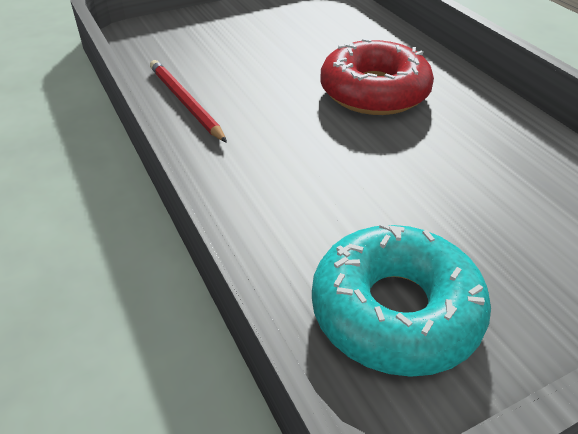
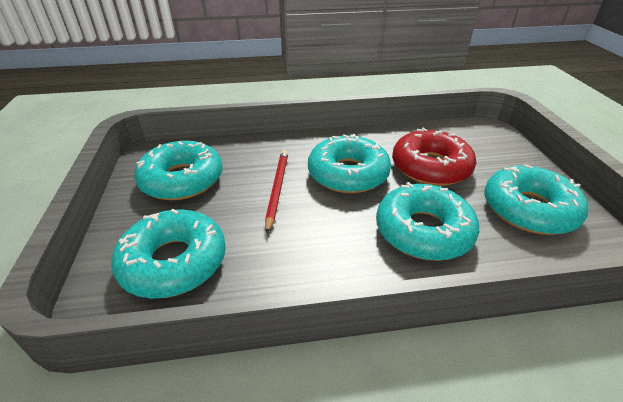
turquoise donut: 1 -> 5

